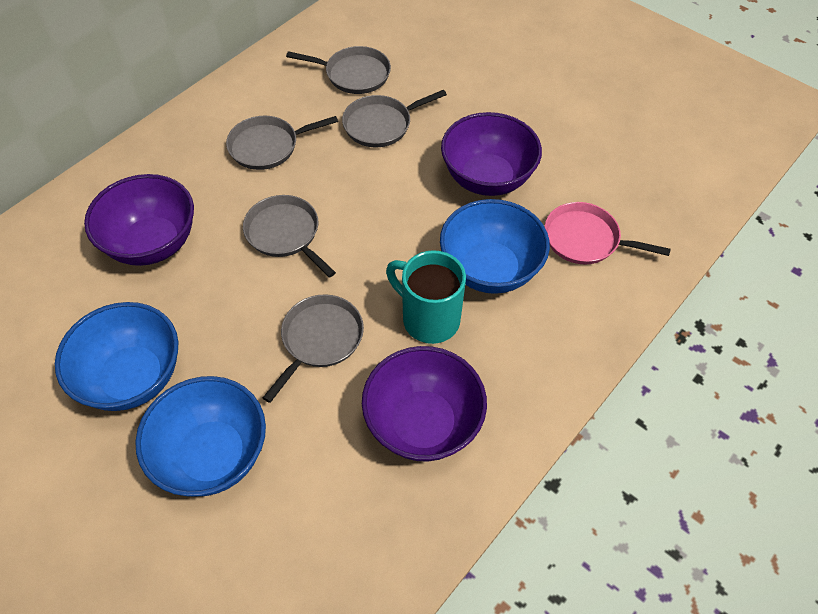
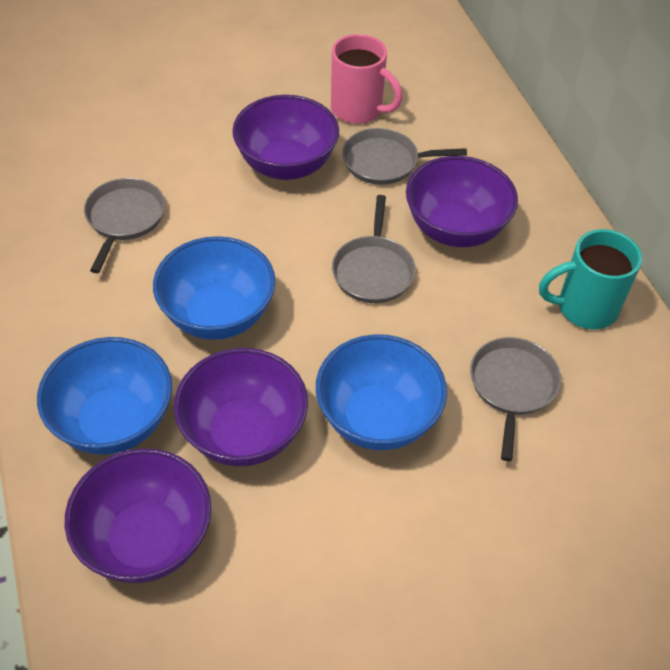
grey pan: 5 -> 4
pink mug: 0 -> 1
pink pan: 1 -> 0
purple bowl: 3 -> 4

